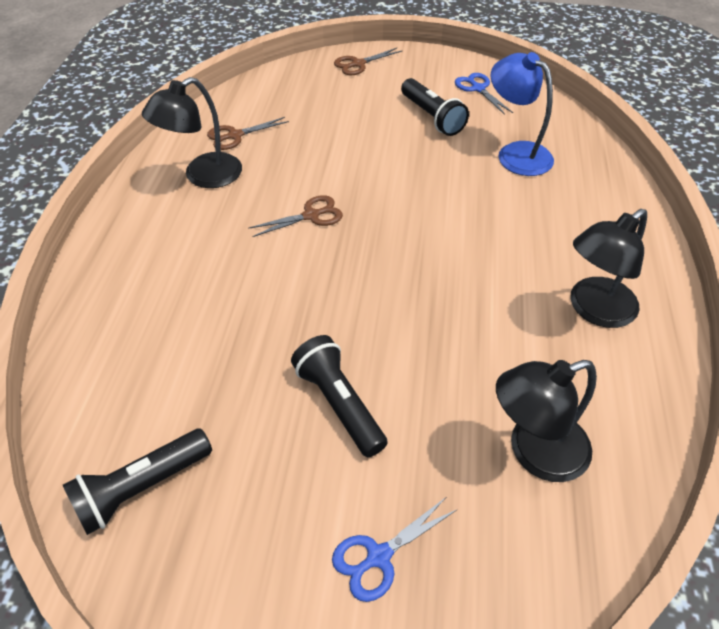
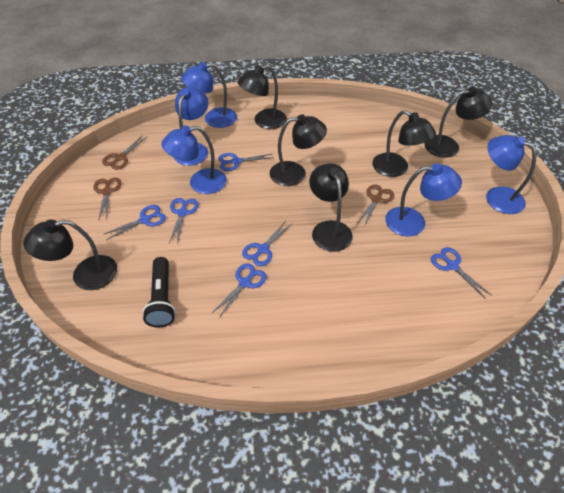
black flashlight: 3 -> 1
black lamp: 3 -> 6
blue lamp: 1 -> 5
blue scissors: 2 -> 6

